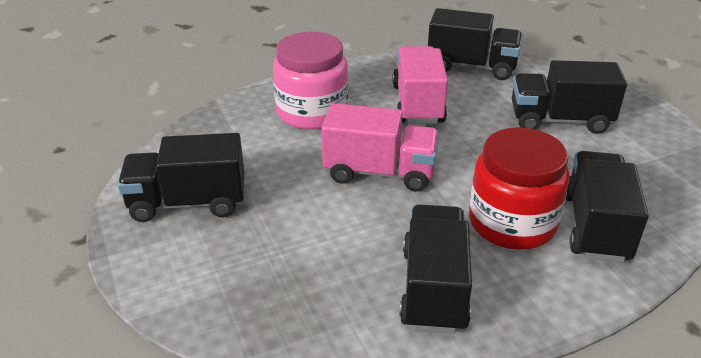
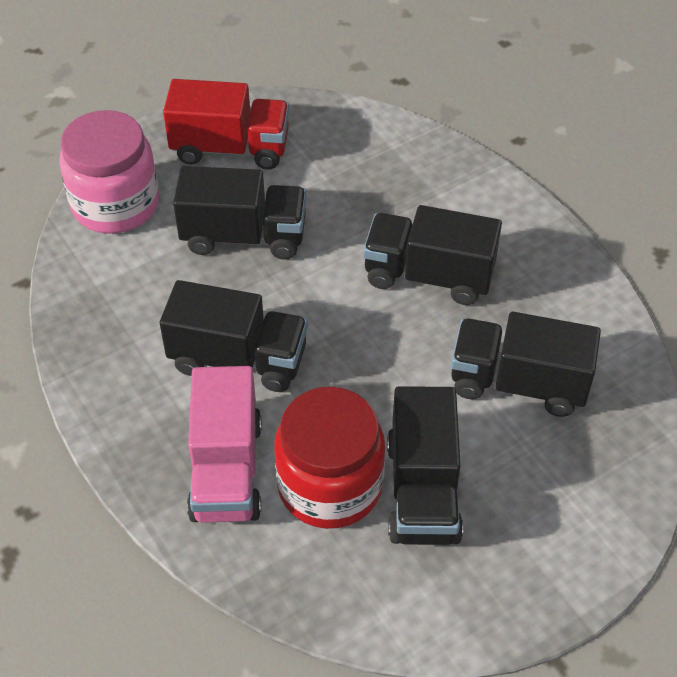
pink truck: 2 -> 1
red truck: 0 -> 1

